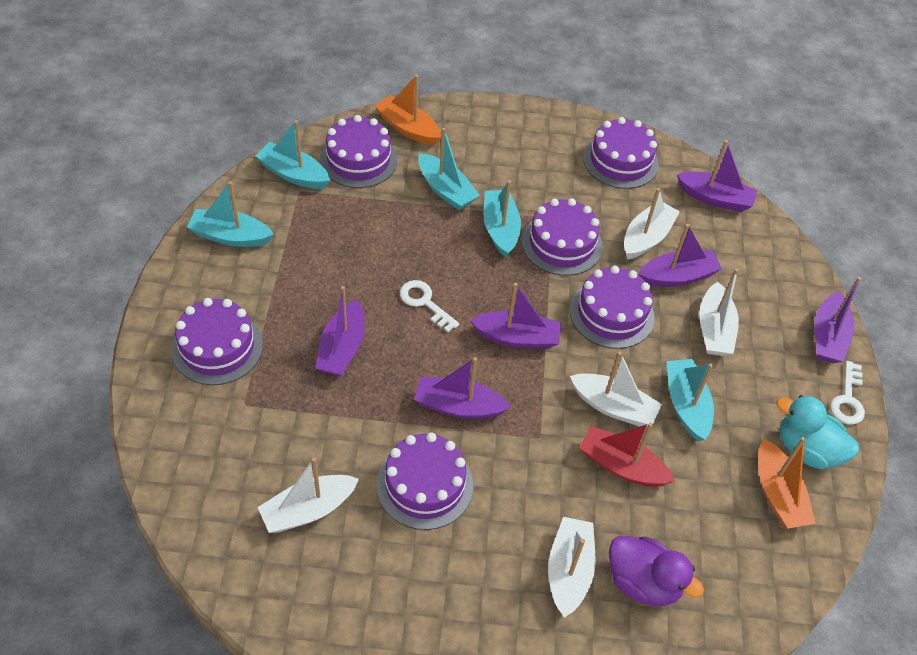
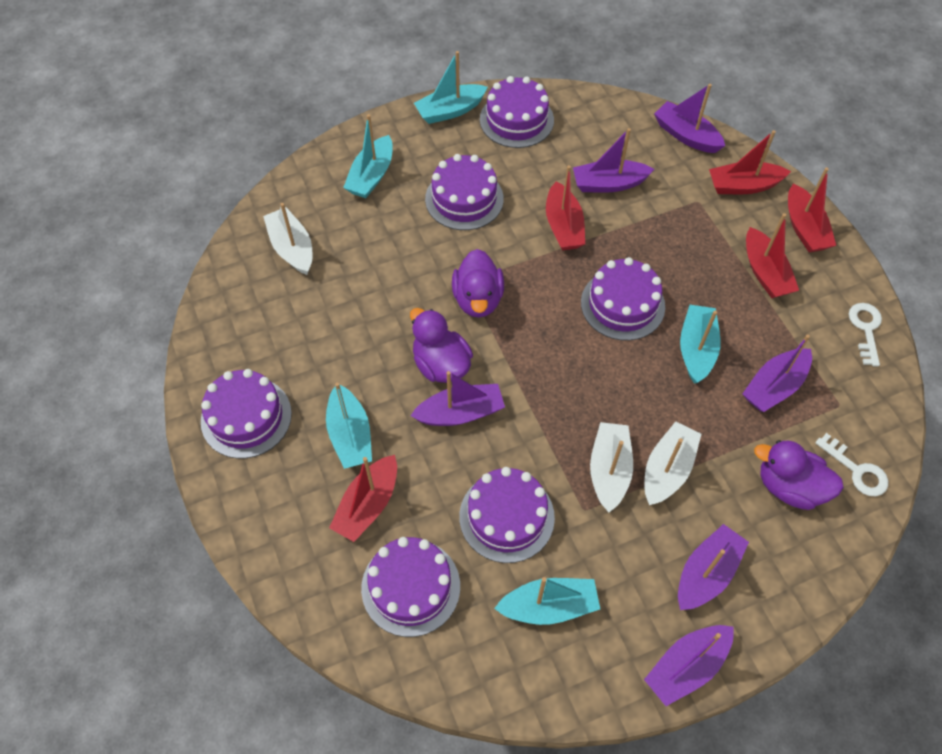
orange boat: 2 -> 0
purple duck: 1 -> 3
red boat: 1 -> 5
turquoise duck: 1 -> 0
white boat: 5 -> 3

